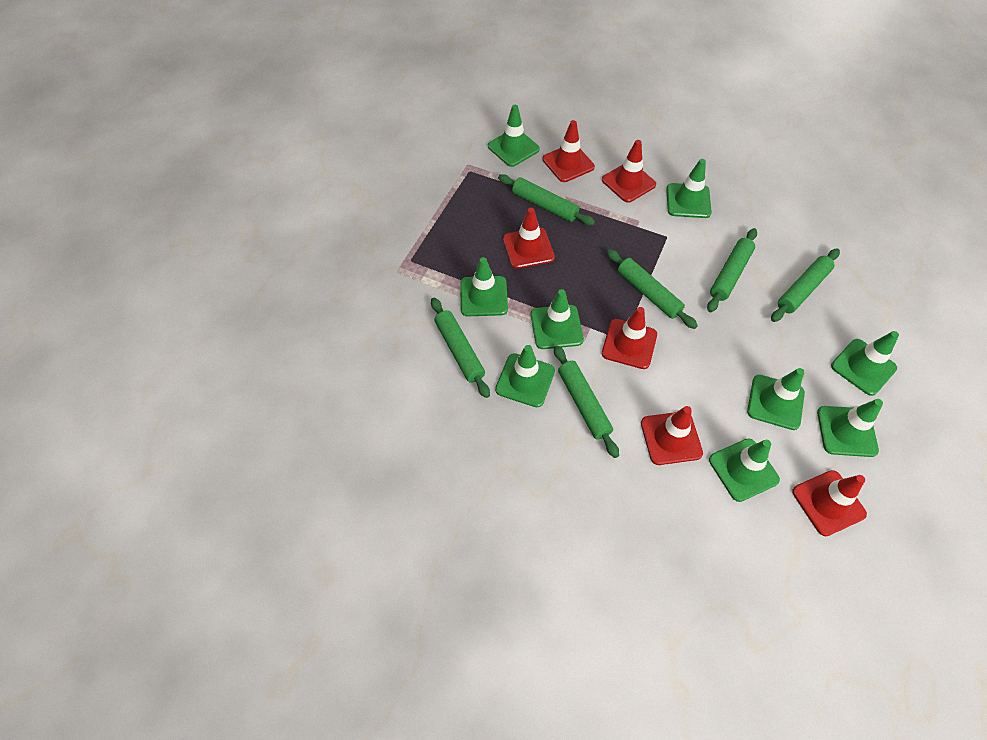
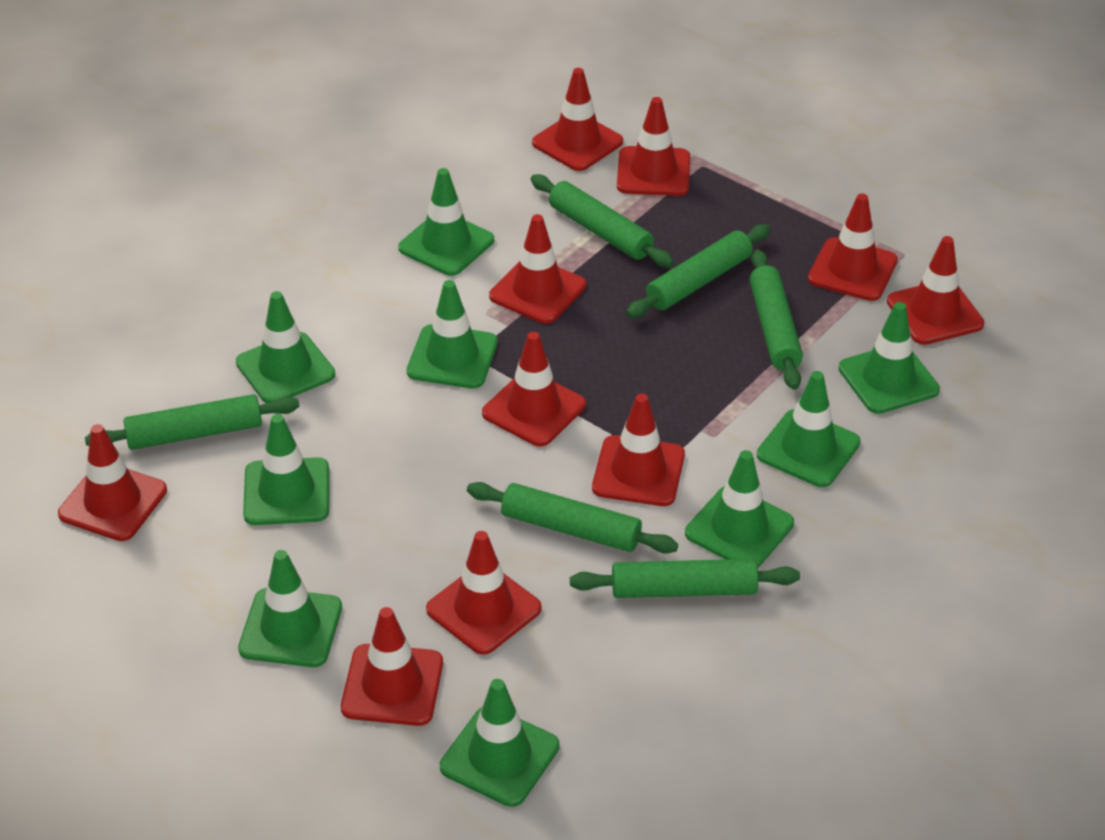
red traffic cone: 6 -> 10

